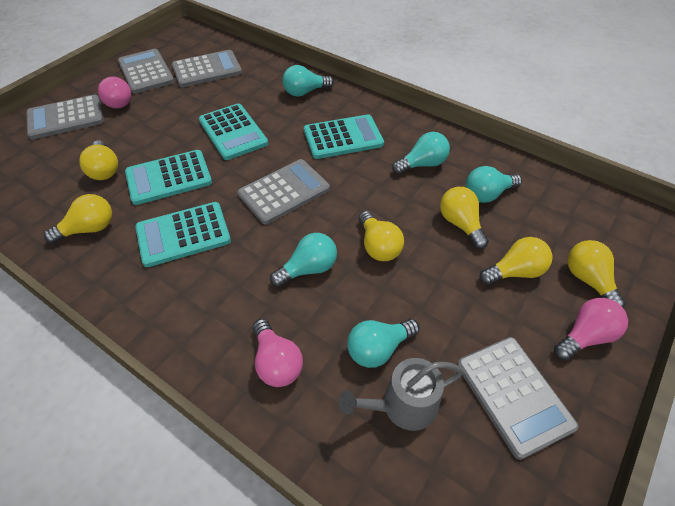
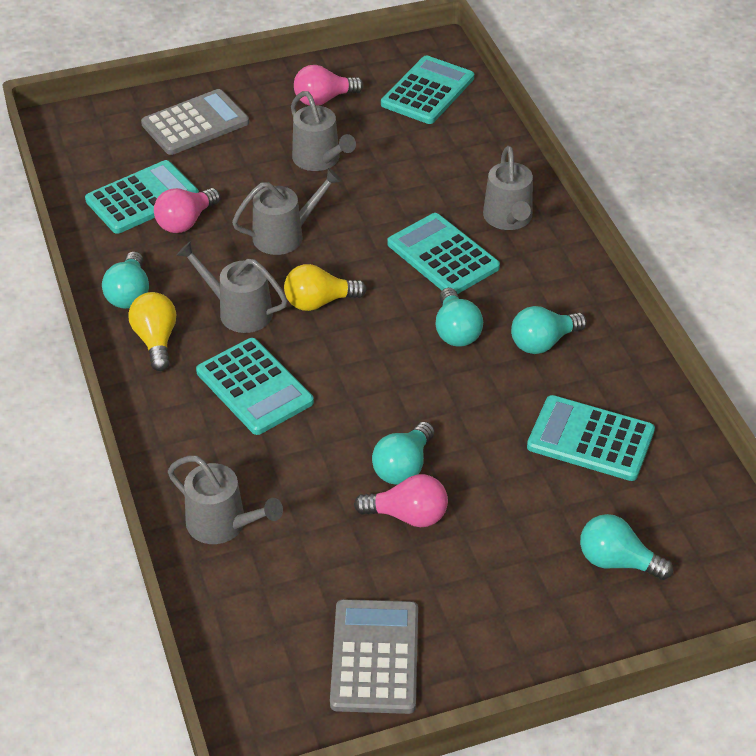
grey calculator: 5 -> 2
grey watering can: 1 -> 5
turquoise calculator: 4 -> 5
yellow light bulb: 6 -> 2

